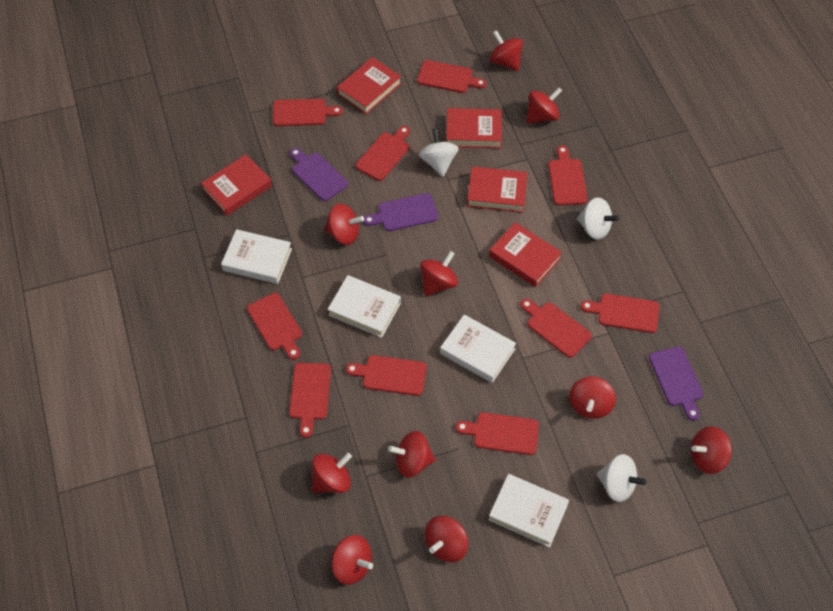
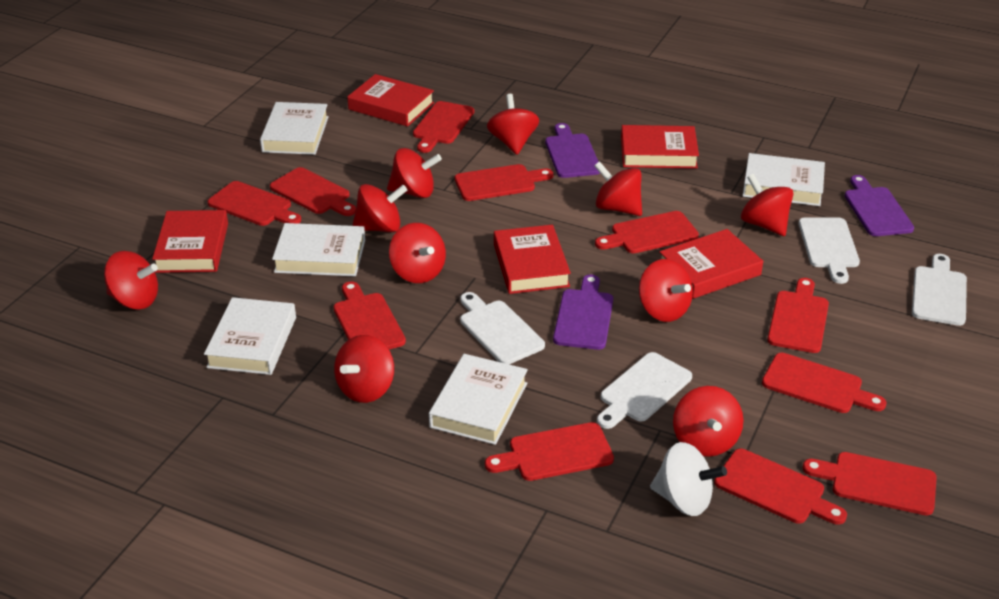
red cutting board: 10 -> 11
white book: 4 -> 5
white cutting board: 0 -> 4
white spinning top: 3 -> 1

